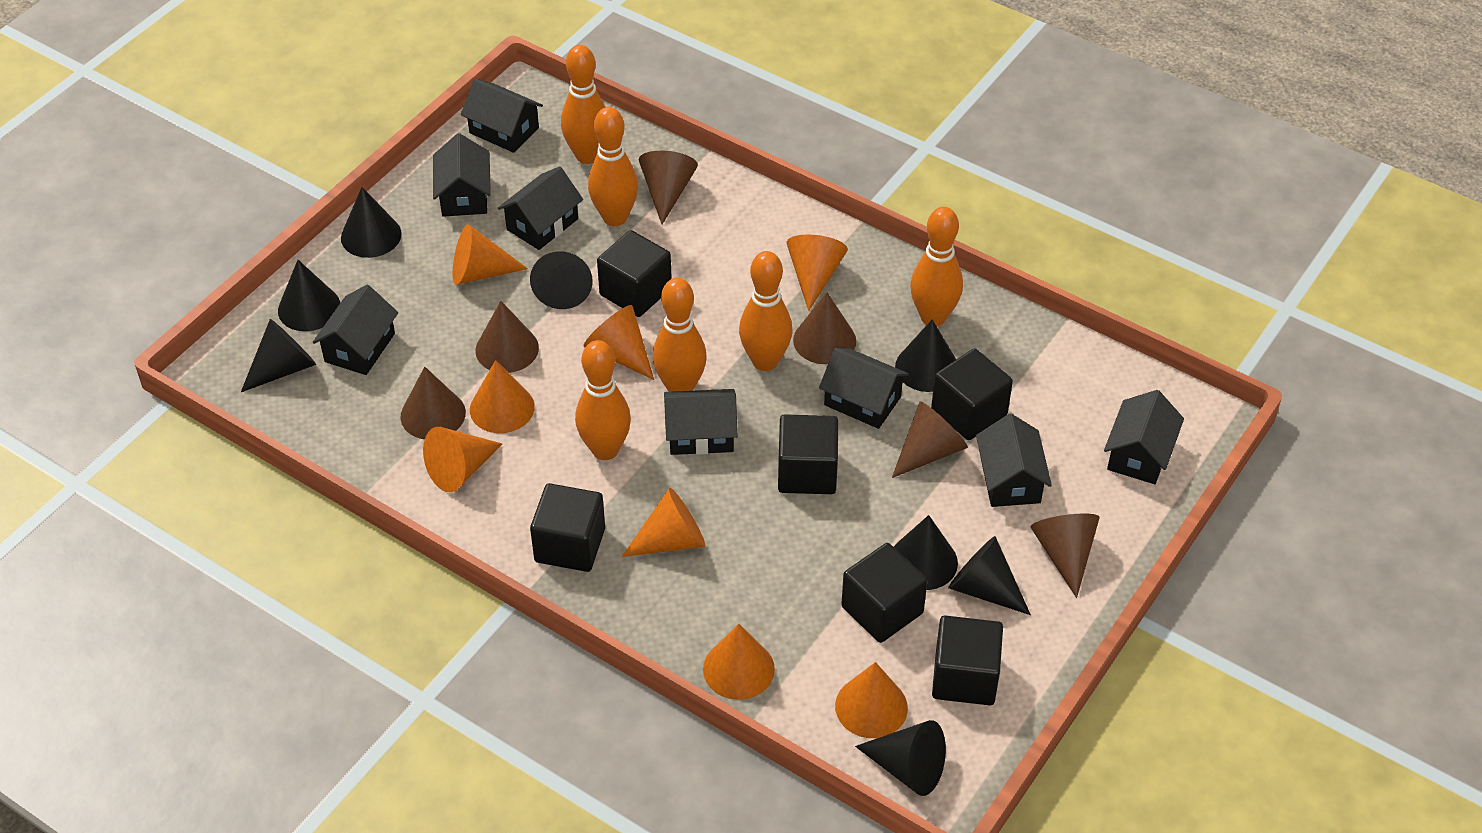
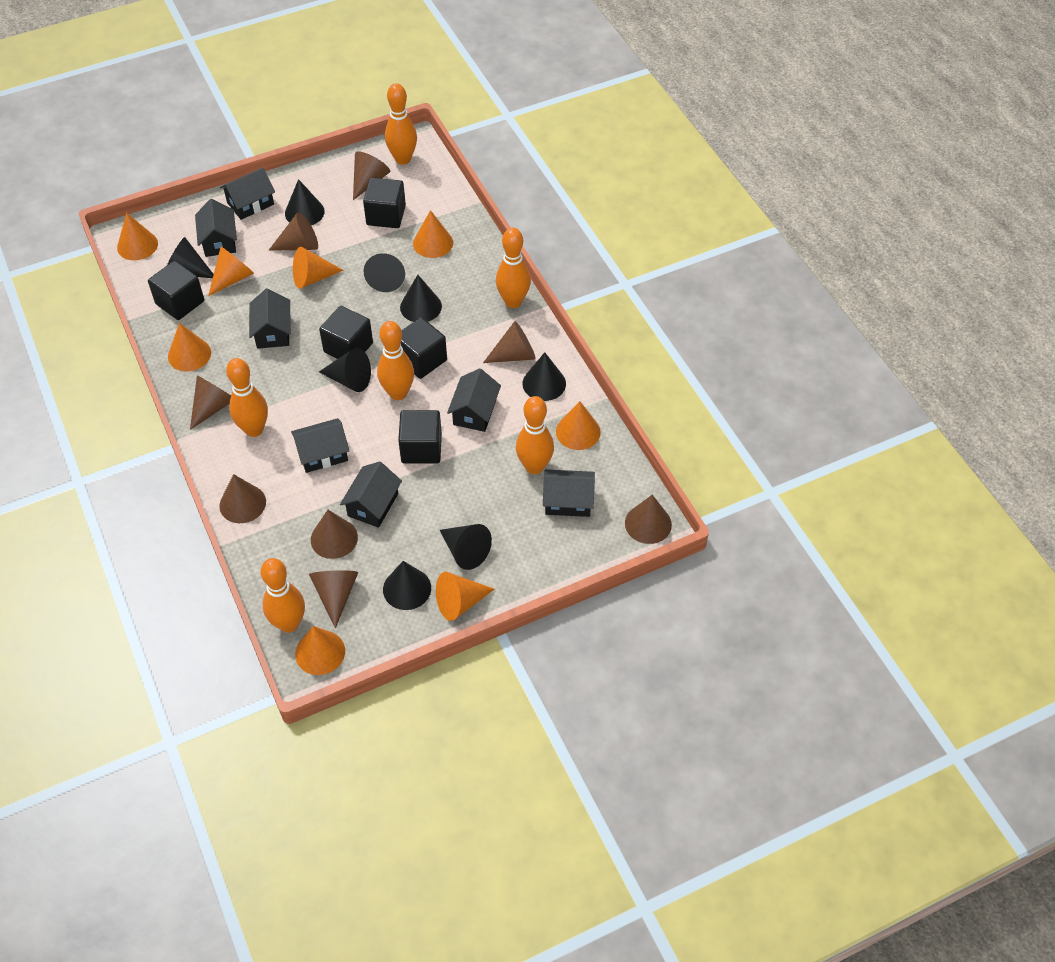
black cube: 6 -> 5
black house: 8 -> 7
brown cone: 6 -> 8

